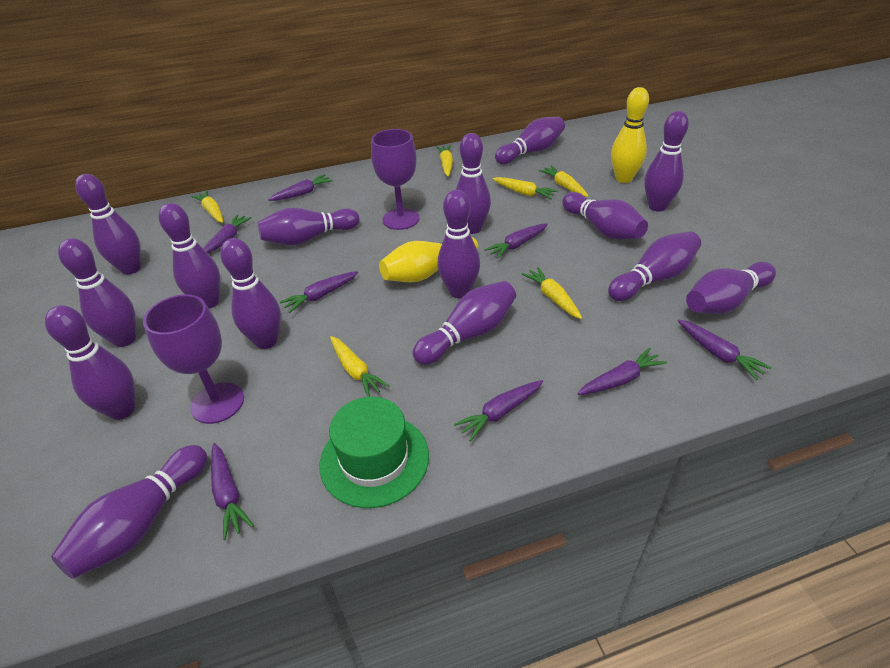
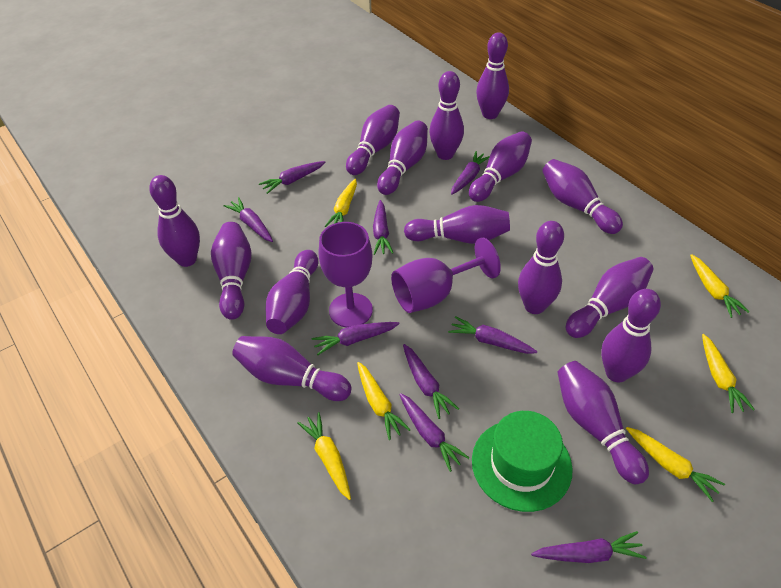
purple carrot: 8 -> 9
yellow bowling pin: 2 -> 0

